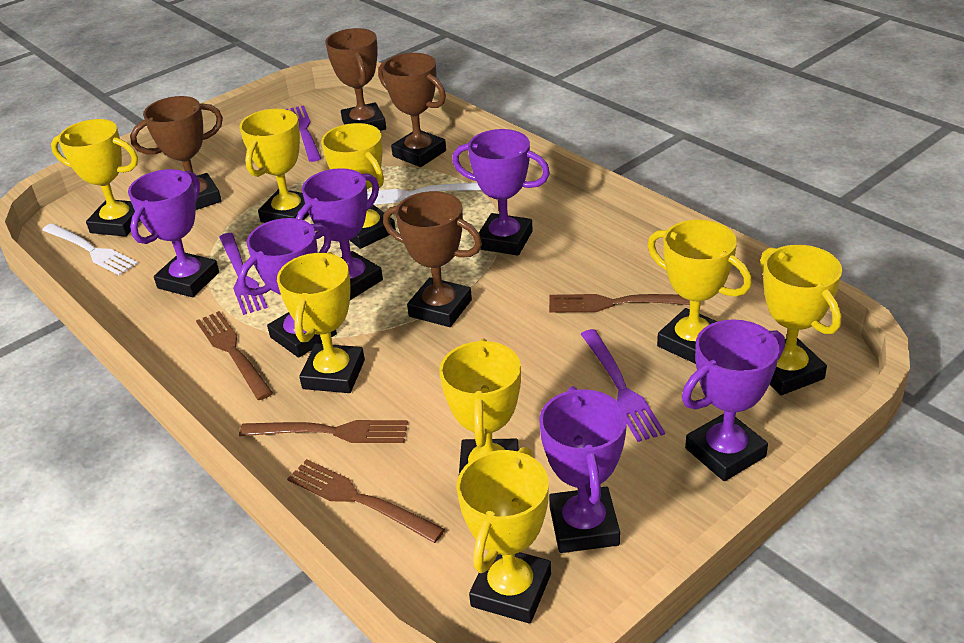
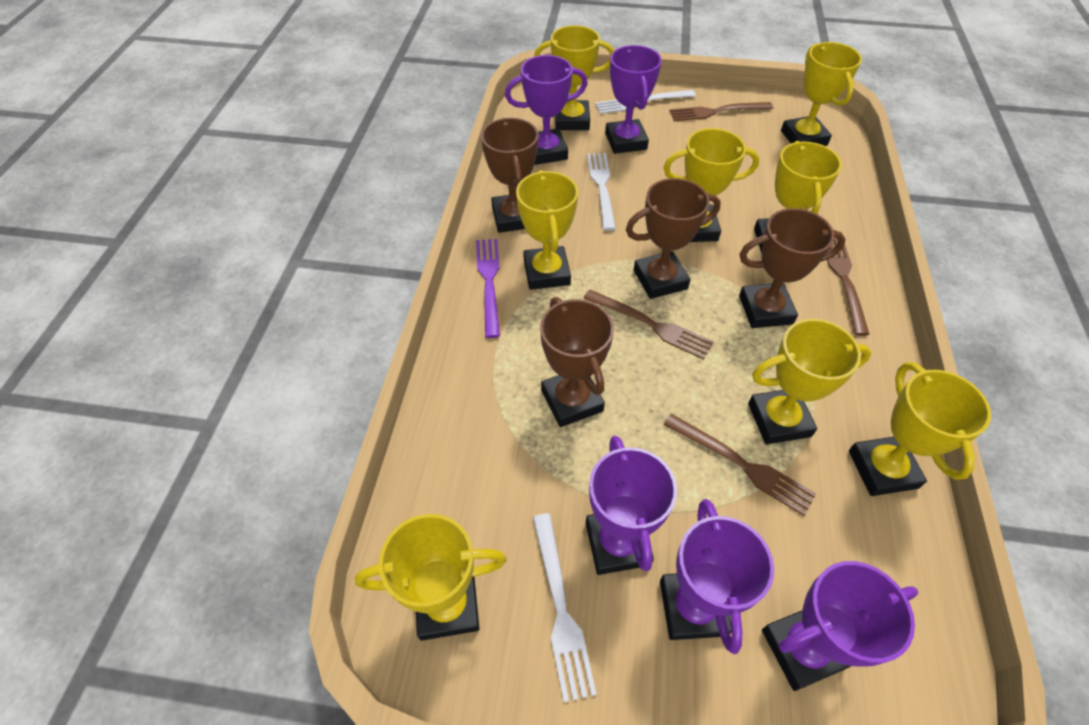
purple fork: 3 -> 1
purple trophy: 6 -> 5
white fork: 2 -> 3

